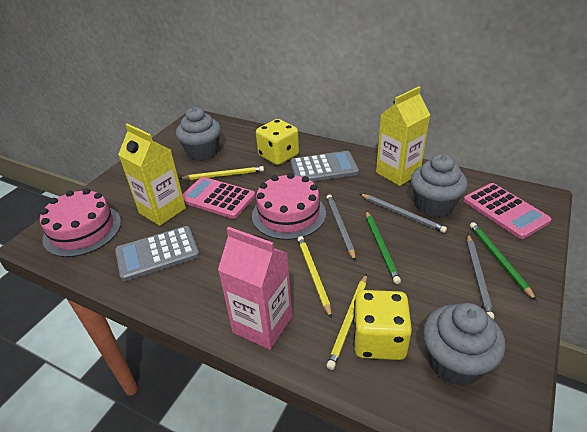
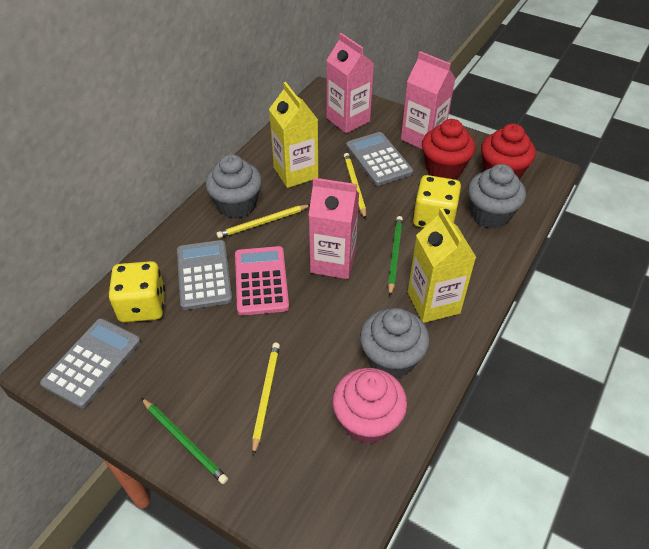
grey calculator: 2 -> 3
grey pencil: 3 -> 0
pink cake: 2 -> 0
pink calculator: 2 -> 1
pink carton: 1 -> 3
pink cupcake: 0 -> 1
red cupcake: 0 -> 2

